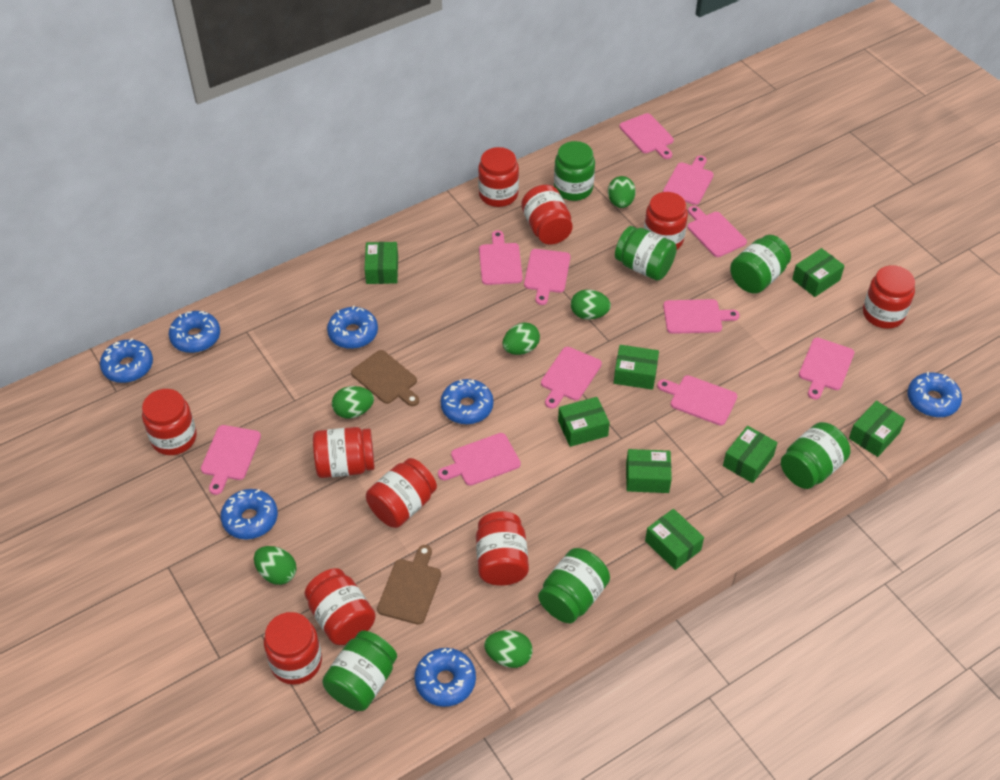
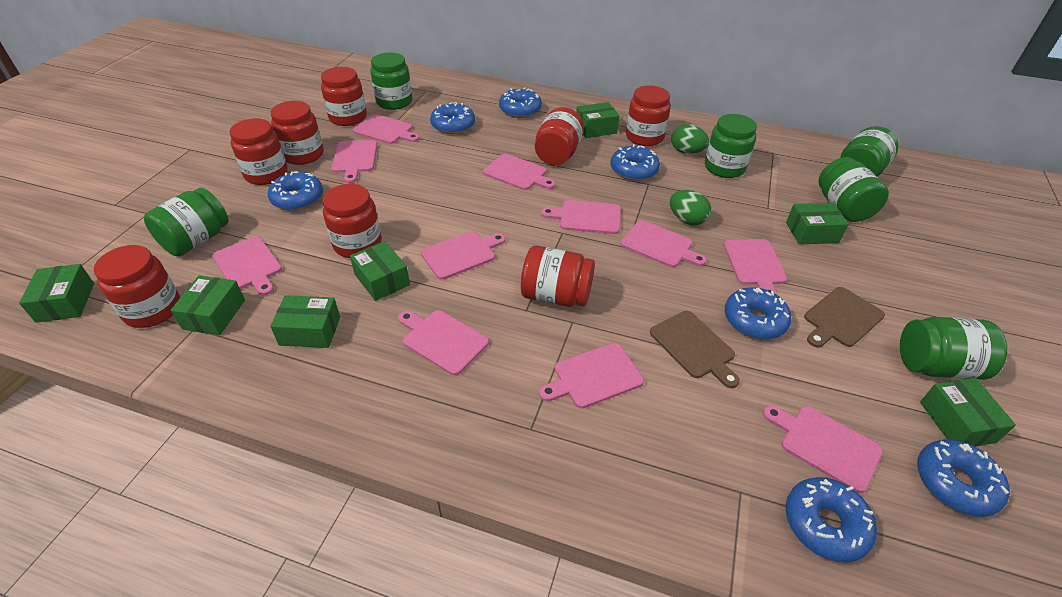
green box: 8 -> 7
green egg: 6 -> 2
red jar: 10 -> 8

